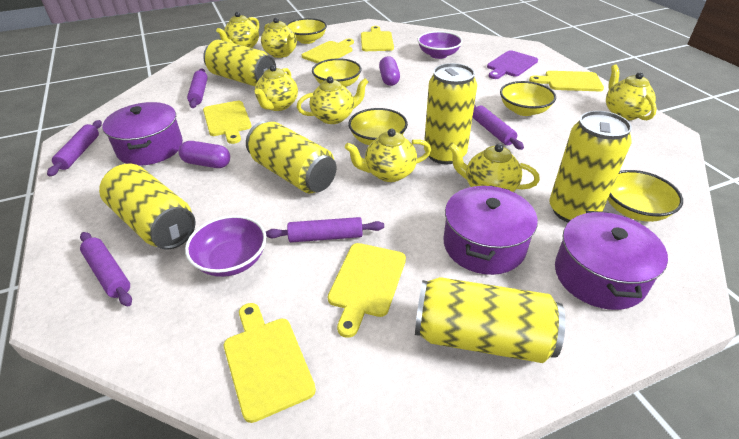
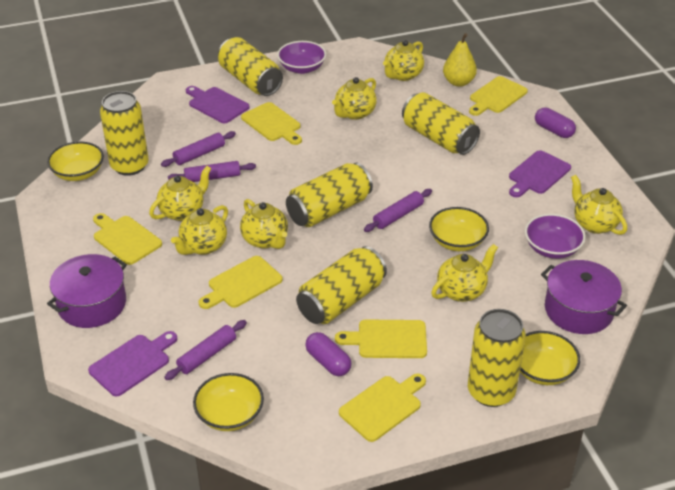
purple cutting board: 1 -> 3
purple pot: 3 -> 2
purple rolling pin: 5 -> 4
yellow bowl: 5 -> 4
yellow pear: 0 -> 1

